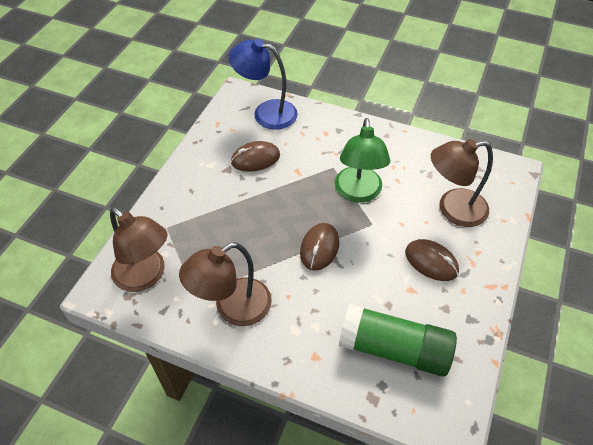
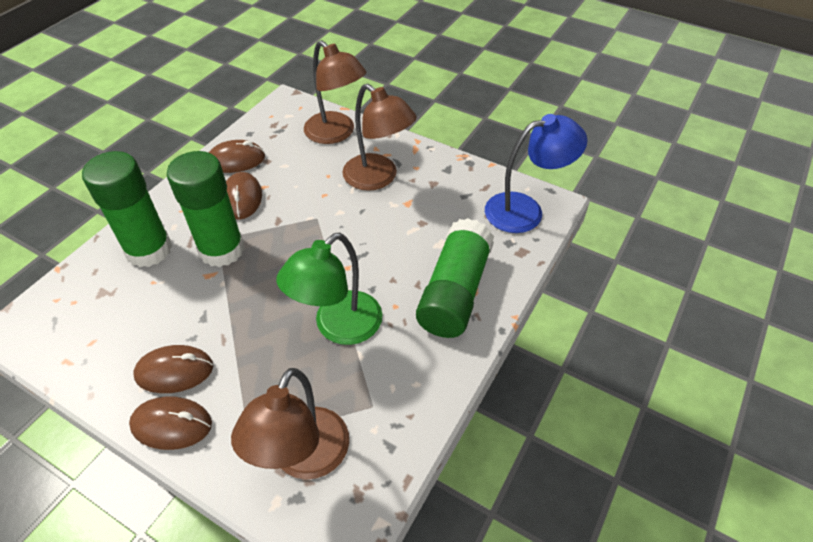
brown mouse: 3 -> 4
green glue stick: 1 -> 3

